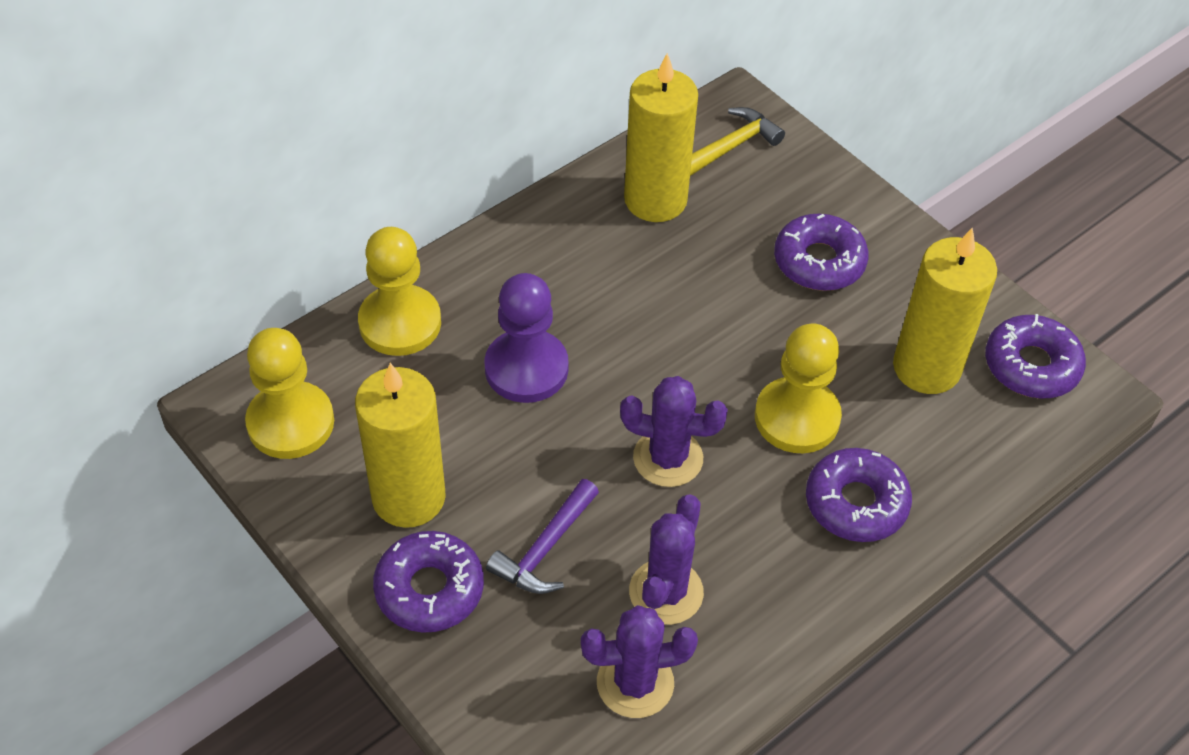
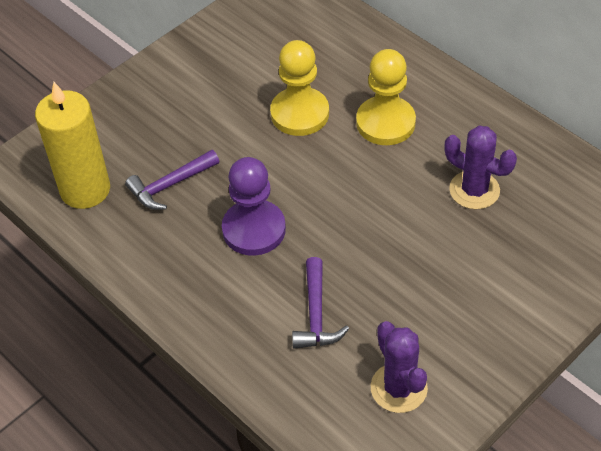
purple cactus: 3 -> 2
purple donut: 4 -> 0
purple hammer: 1 -> 2
yellow candle: 3 -> 1
yellow hammer: 1 -> 0
yellow pawn: 3 -> 2

